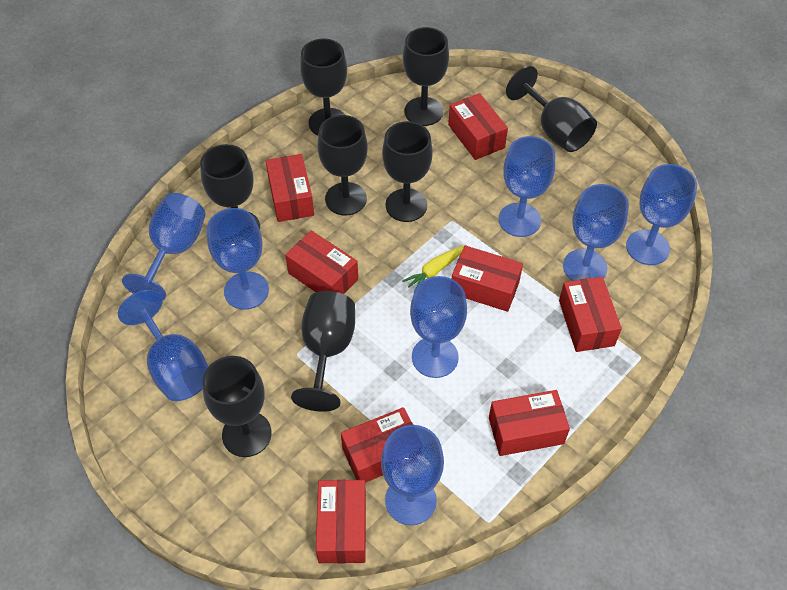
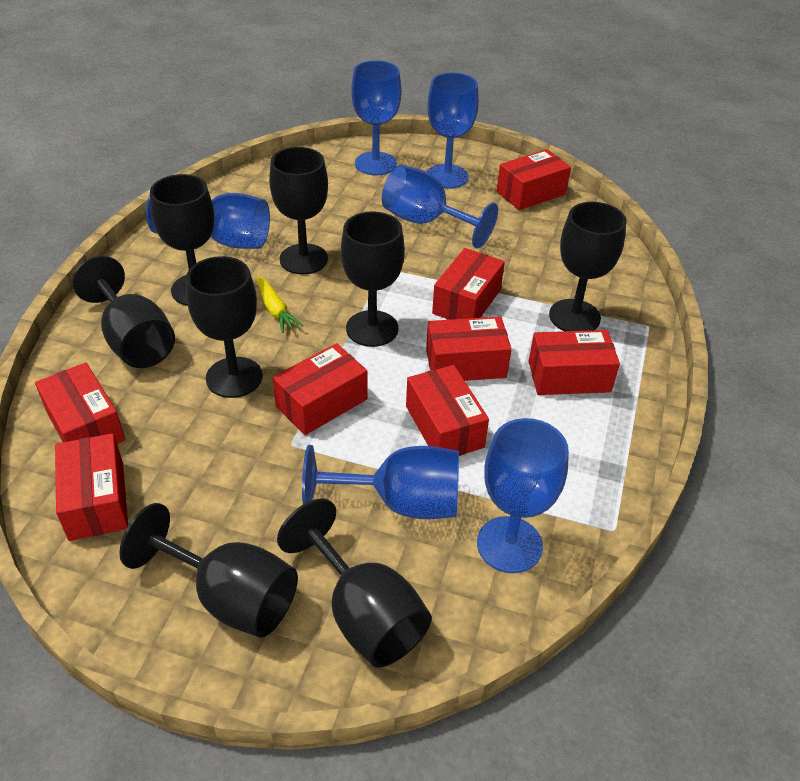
blue goblet: 8 -> 6

